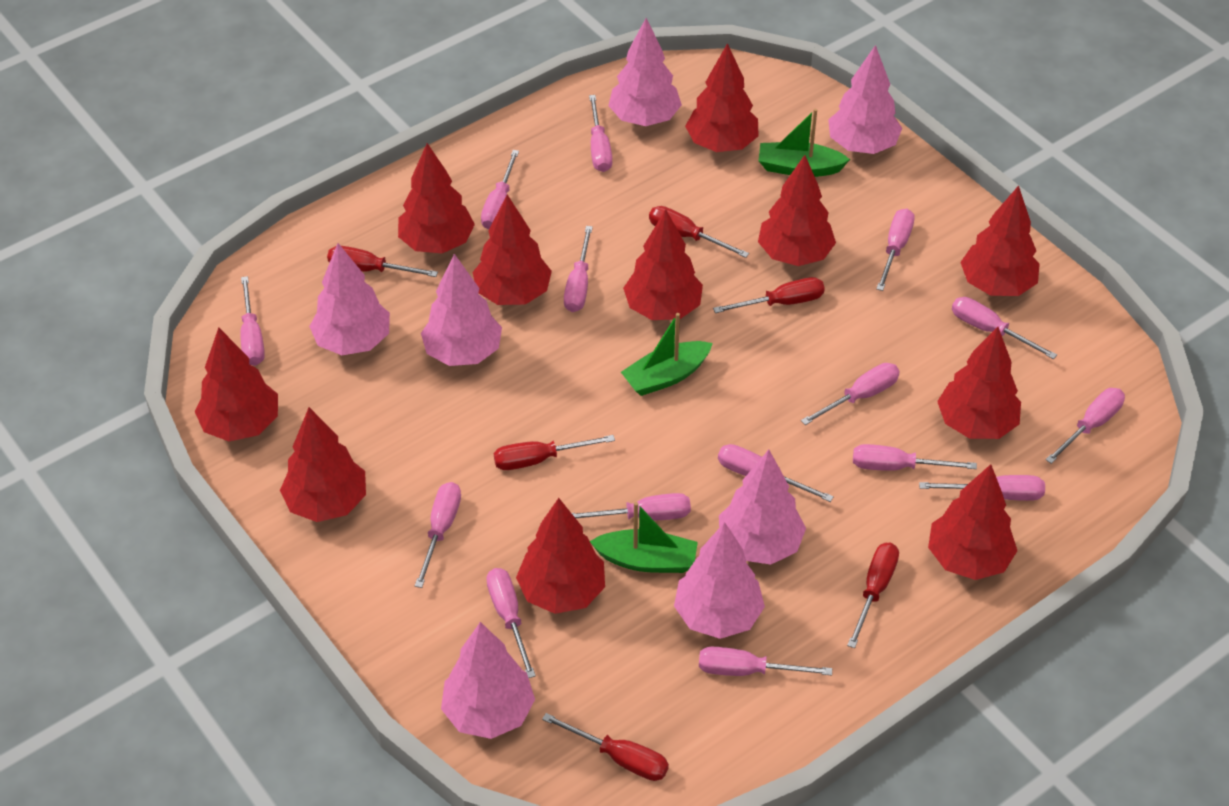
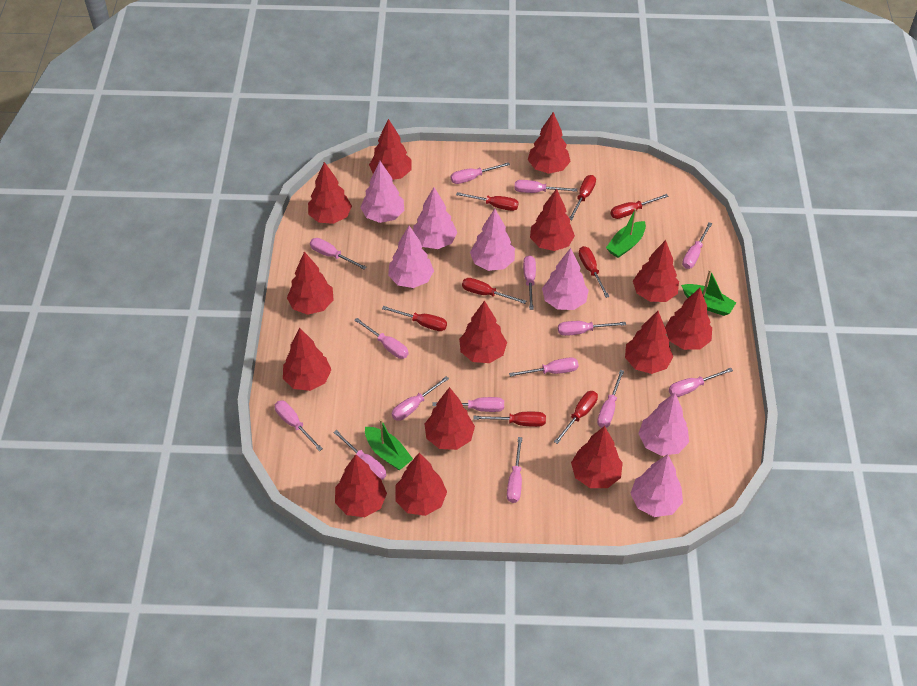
red screwdriver: 6 -> 8
red tree: 11 -> 14

